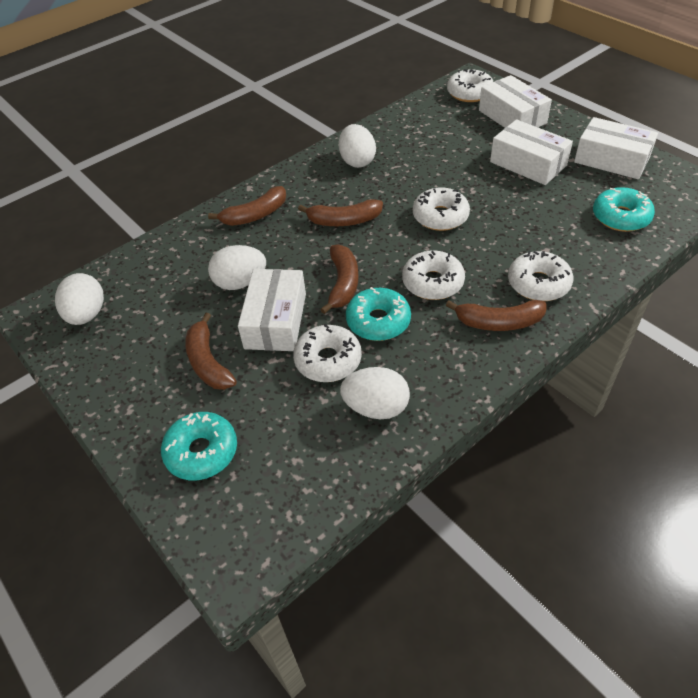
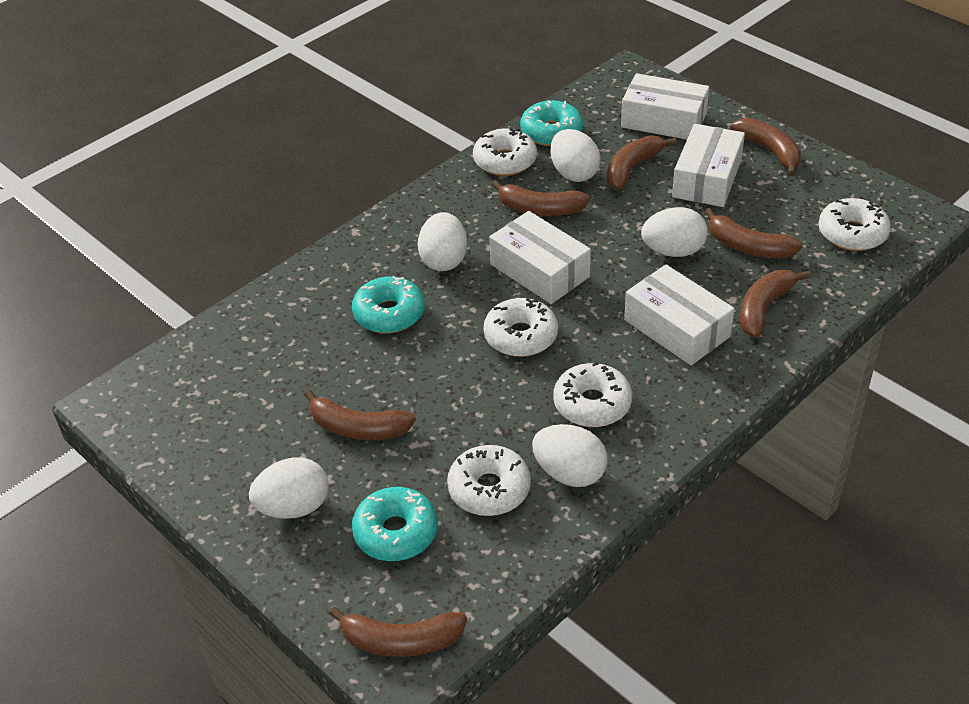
brown banana: 5 -> 7
white egg: 4 -> 5

